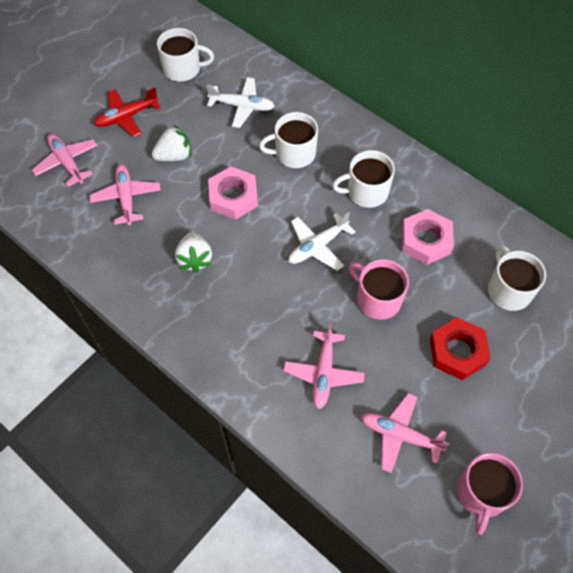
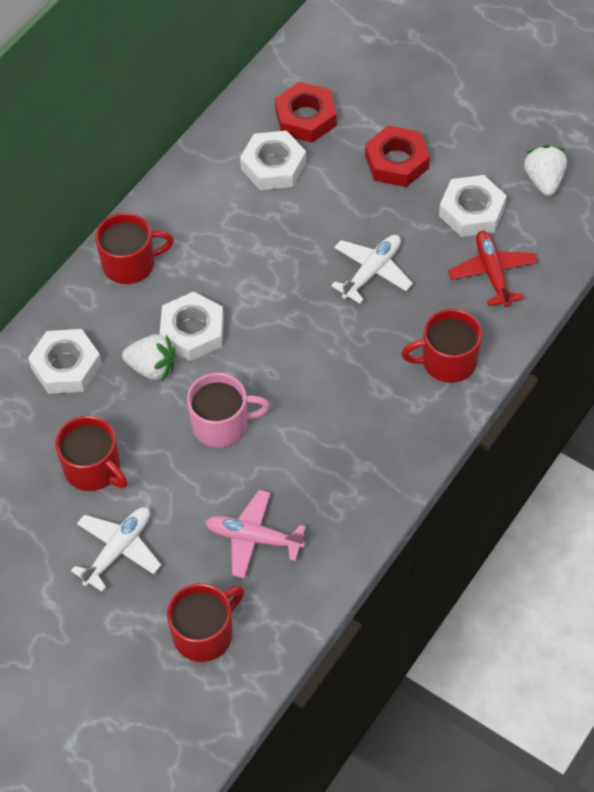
pink mug: 2 -> 1
pink nut: 2 -> 0
pink plane: 4 -> 1
red mug: 0 -> 4
red nut: 1 -> 2
white mug: 4 -> 0
white nut: 0 -> 4

